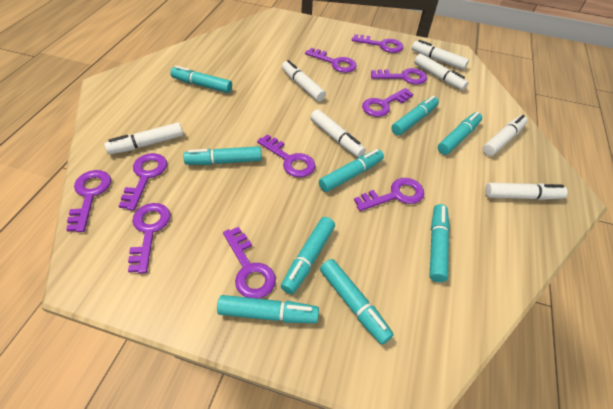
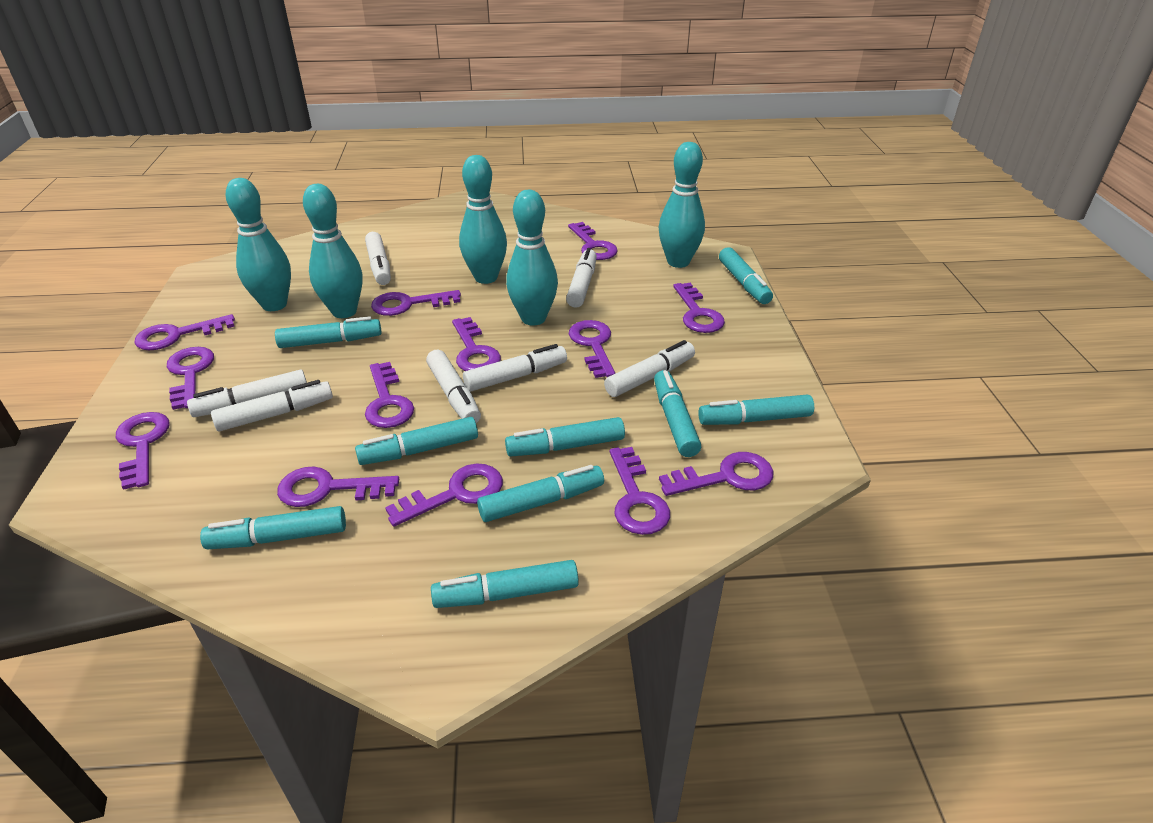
purple key: 10 -> 13
turquoise bowling pin: 0 -> 5

